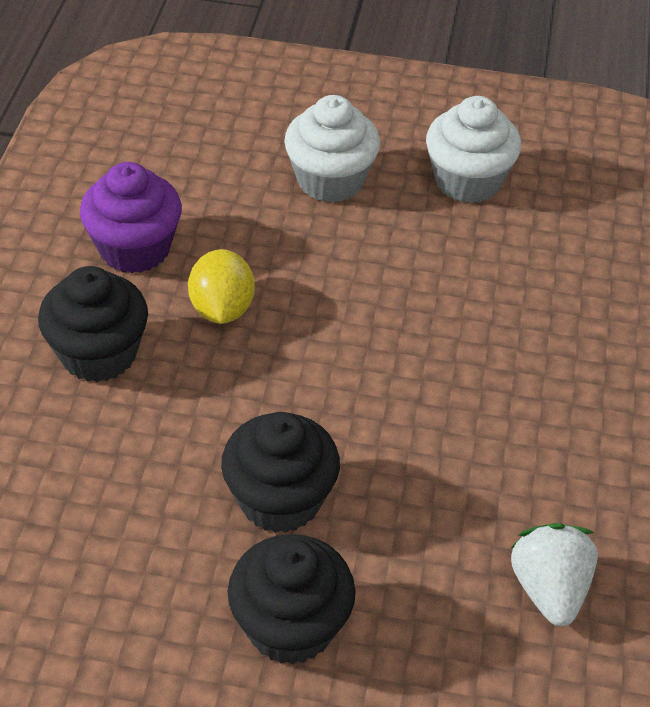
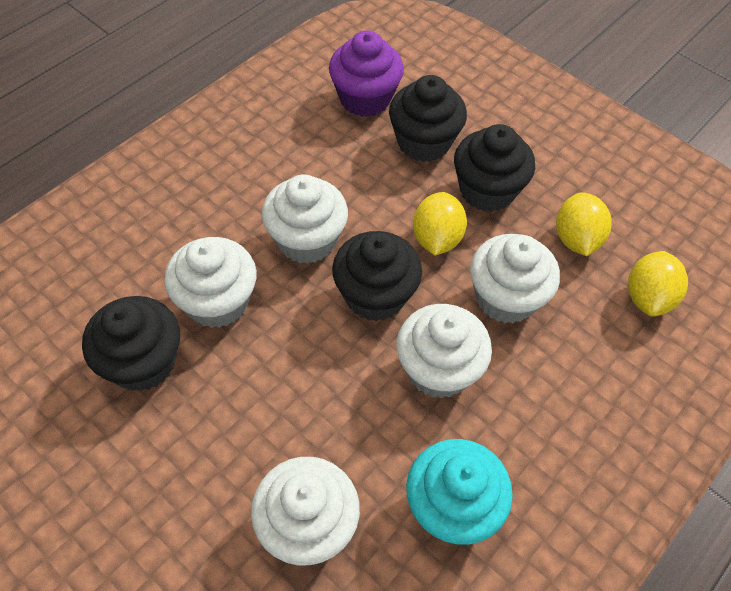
black cupcake: 3 -> 4
turquoise cupcake: 0 -> 1
white cupcake: 2 -> 5
white strawberry: 1 -> 0
yellow lemon: 1 -> 3

